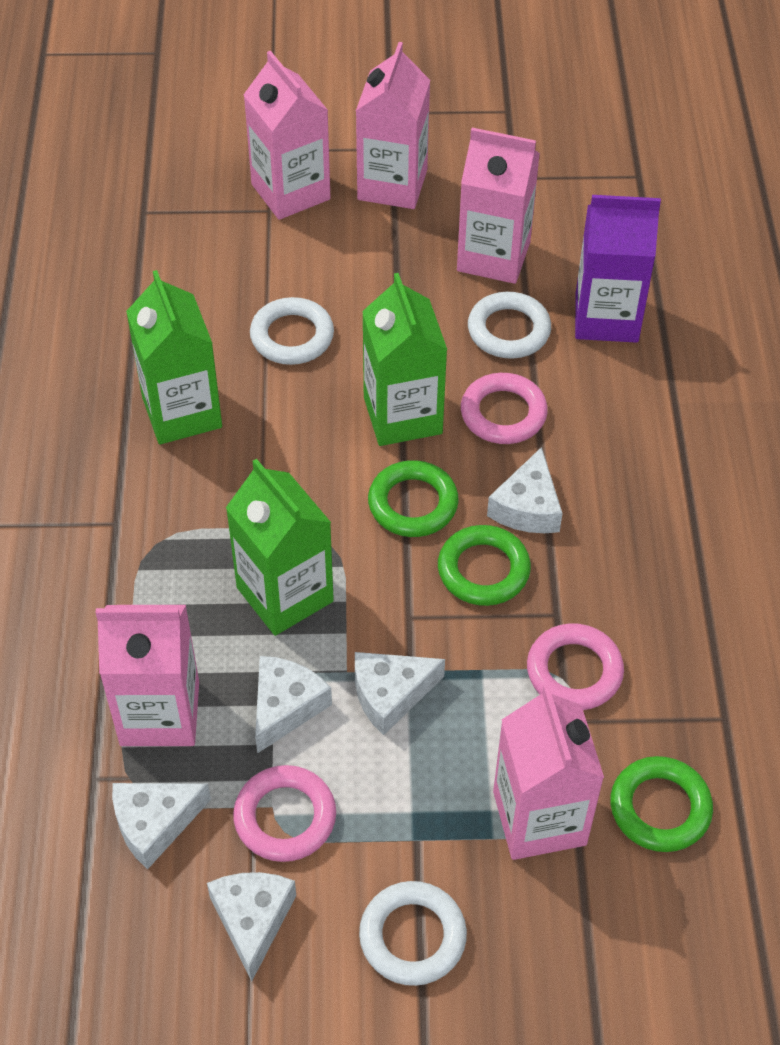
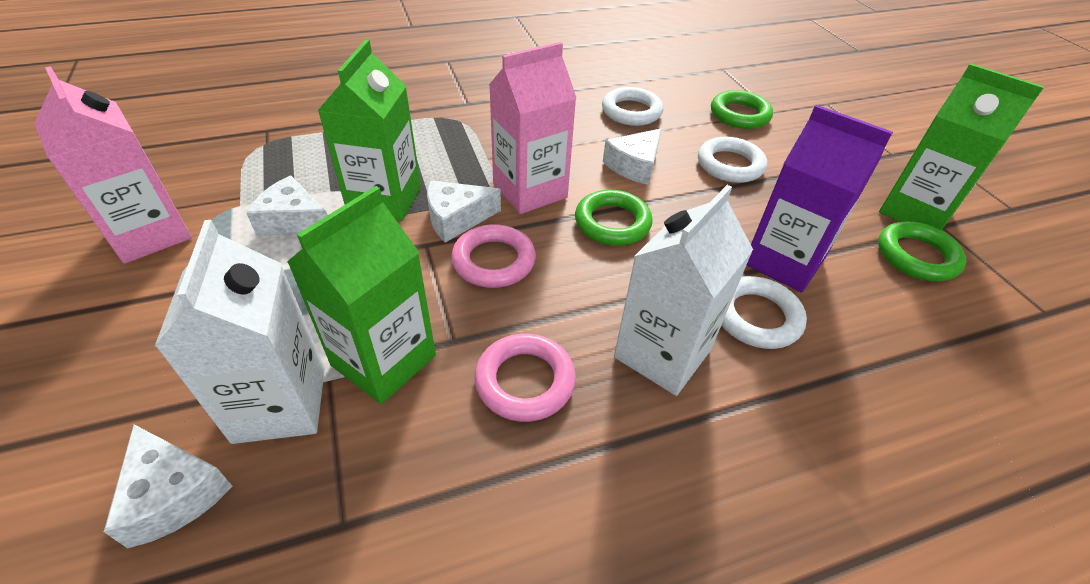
pink carton: 5 -> 2
pink ring: 3 -> 2
white carton: 0 -> 2
white cheese: 5 -> 4

